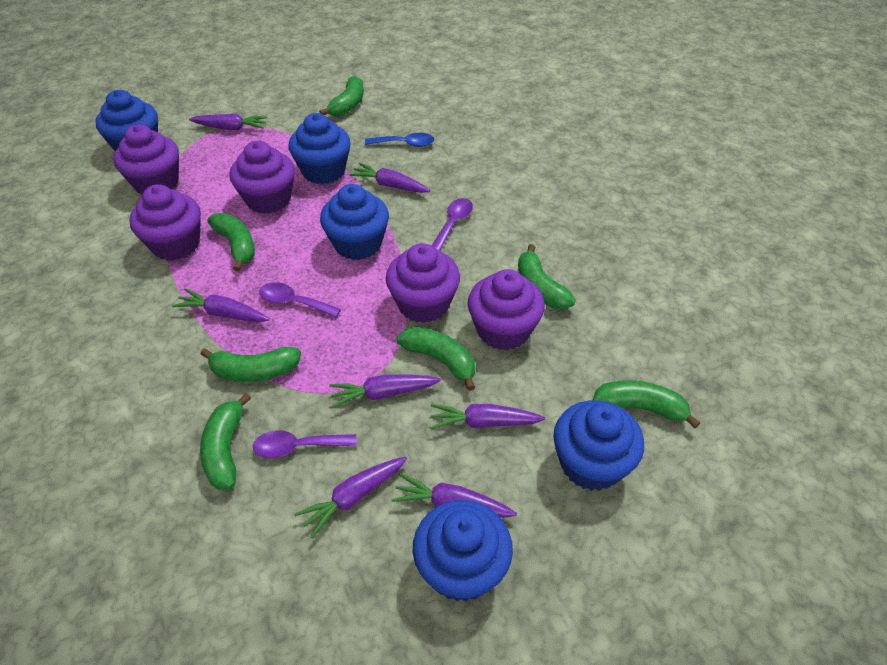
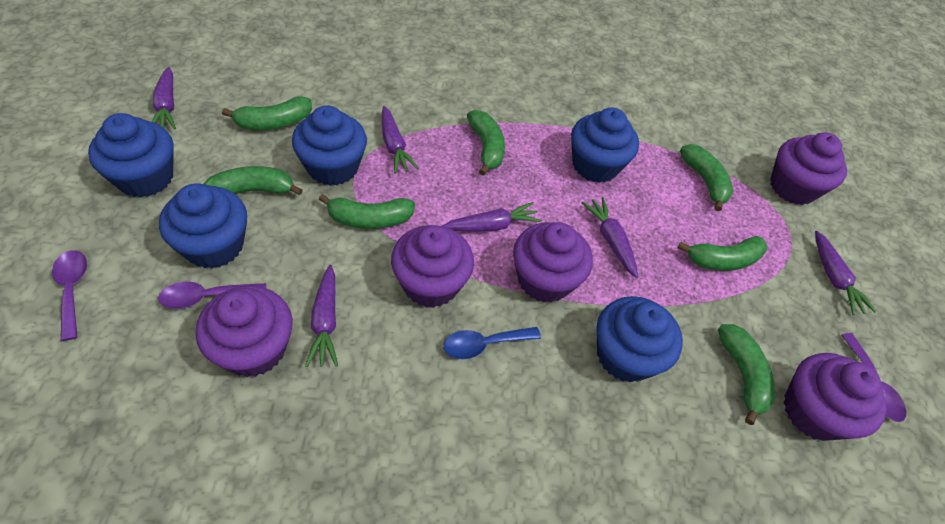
purple carrot: 7 -> 6

